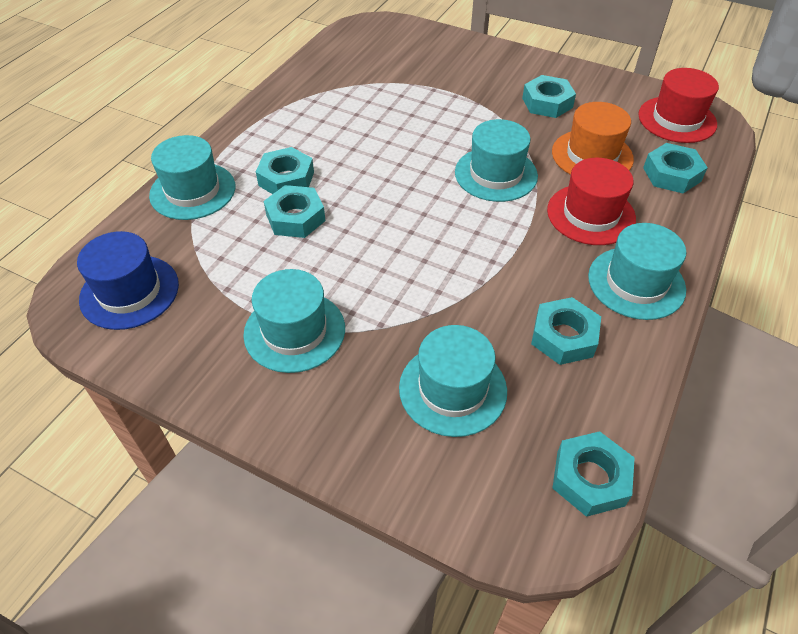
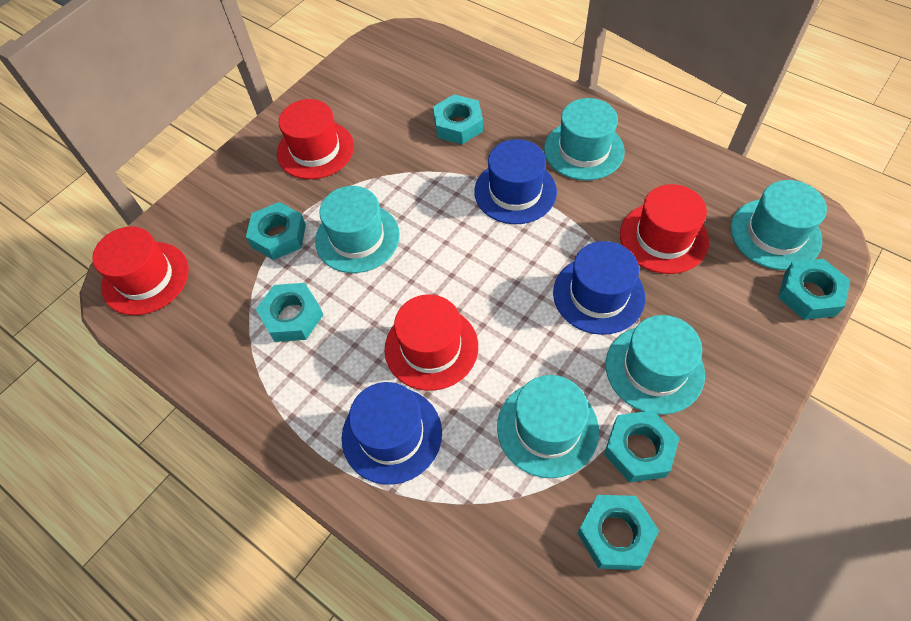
blue hat: 1 -> 3
orange hat: 1 -> 0
red hat: 2 -> 4

